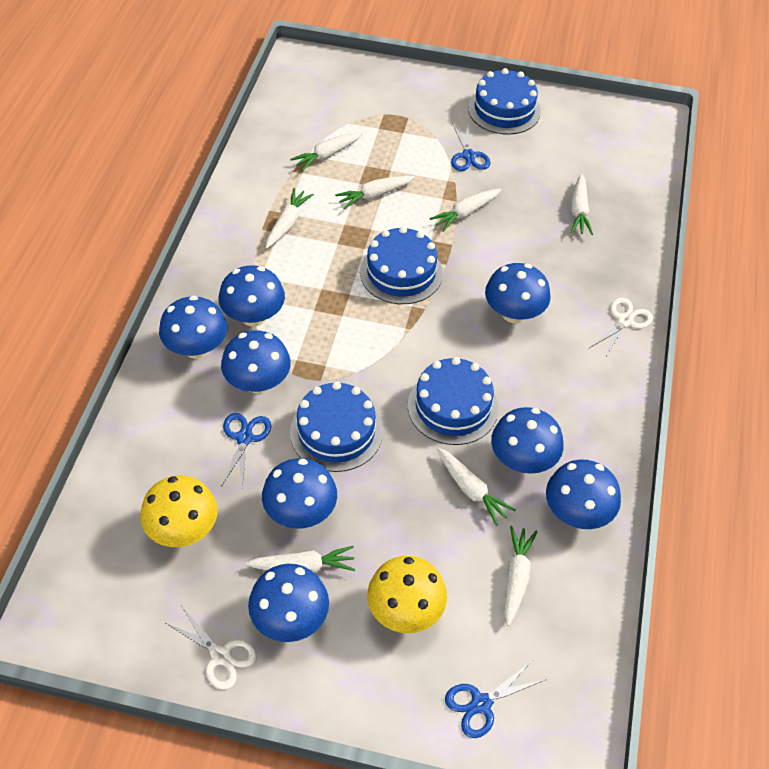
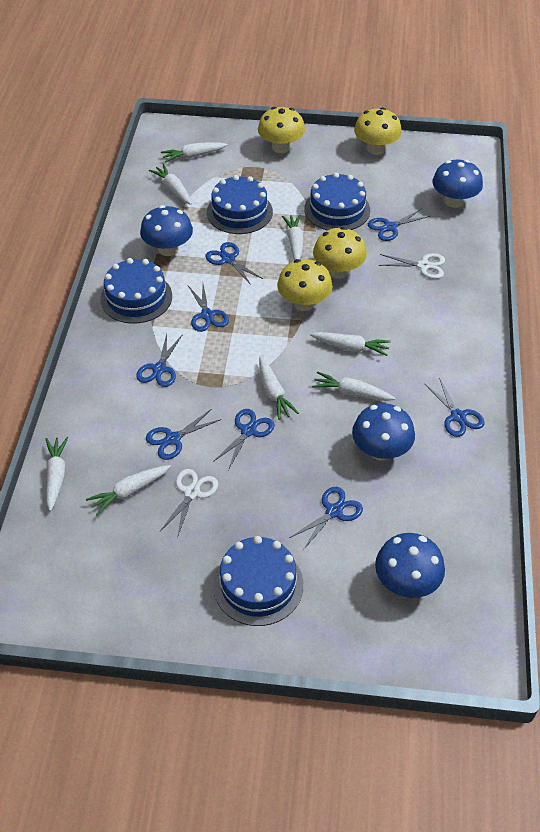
blue mushroom: 8 -> 4
blue scissors: 3 -> 8
yellow mushroom: 2 -> 4

